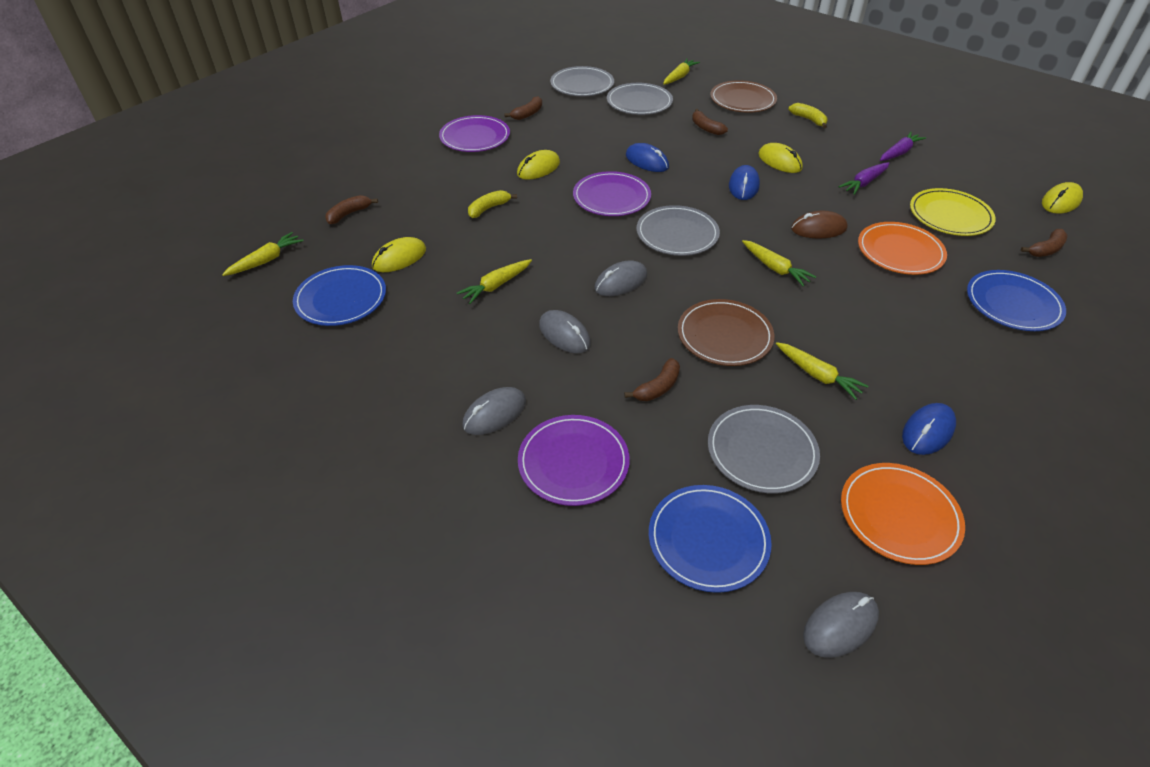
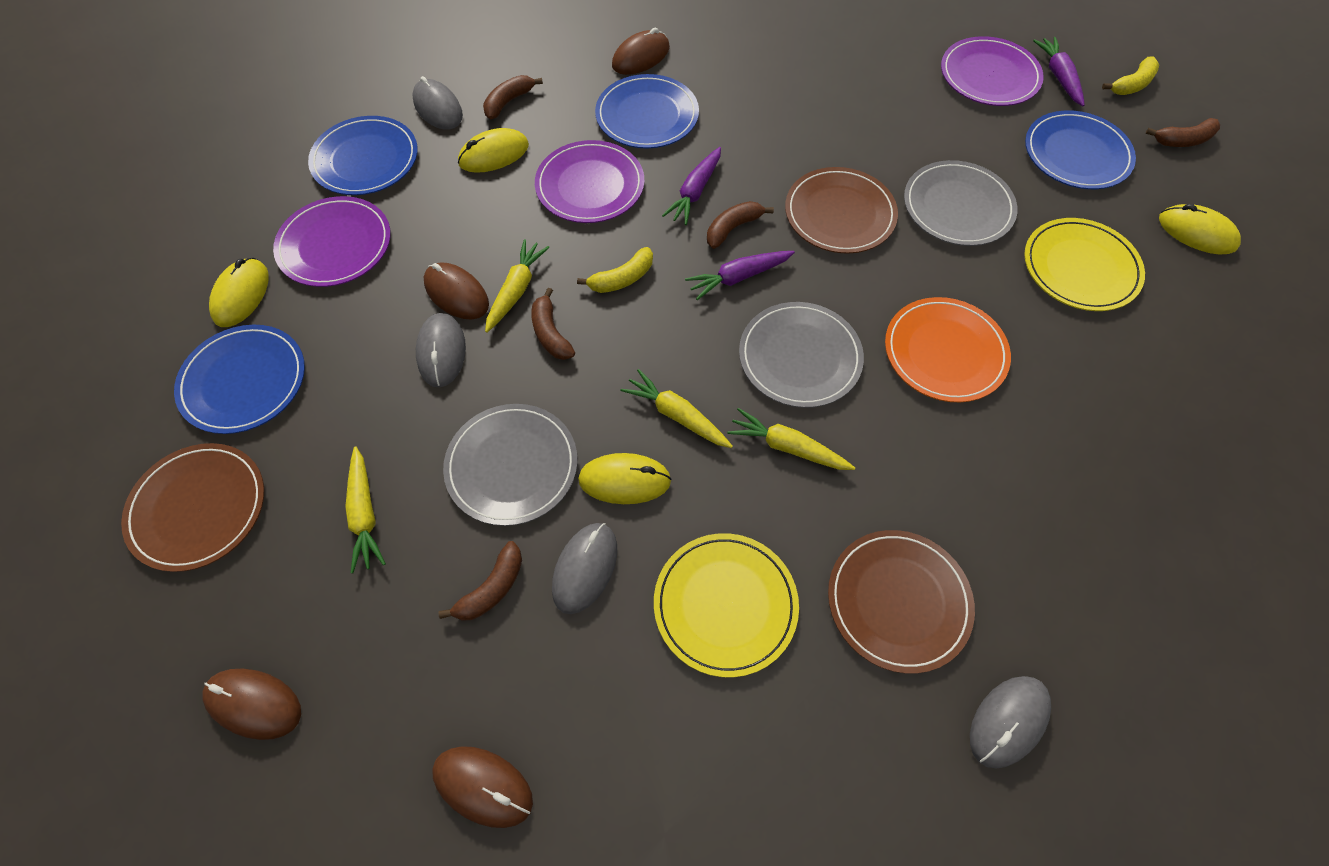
blue mouse: 3 -> 0
blue plate: 3 -> 4
brown mouse: 1 -> 4
brown plate: 2 -> 3
grey plate: 4 -> 3
orange plate: 2 -> 1
purple carrot: 2 -> 3
yellow carrot: 5 -> 4
yellow plate: 1 -> 2

